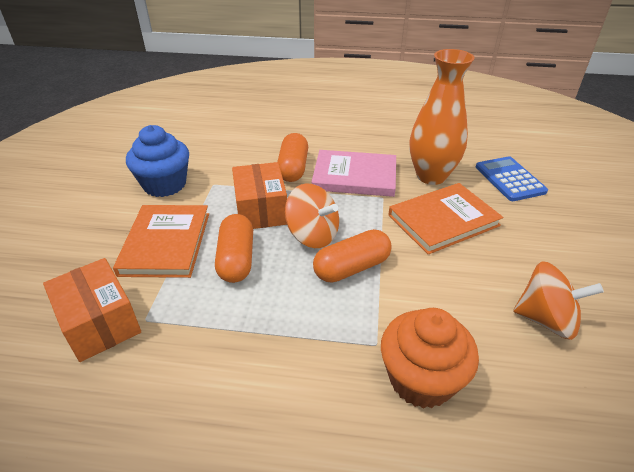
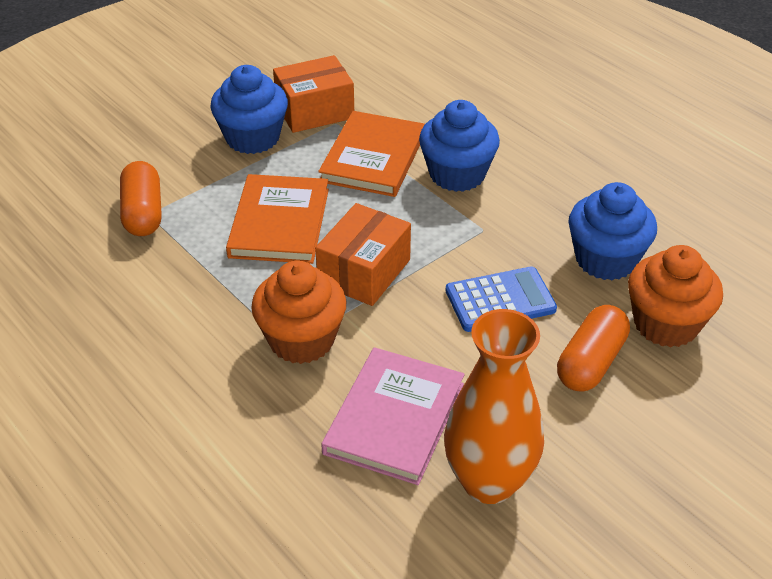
blue cupcake: 1 -> 3
orange capsule: 3 -> 2
orange cupcake: 1 -> 2
orange spinning top: 2 -> 0

